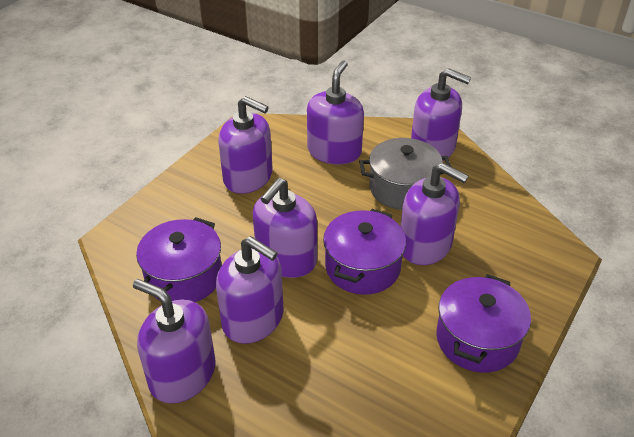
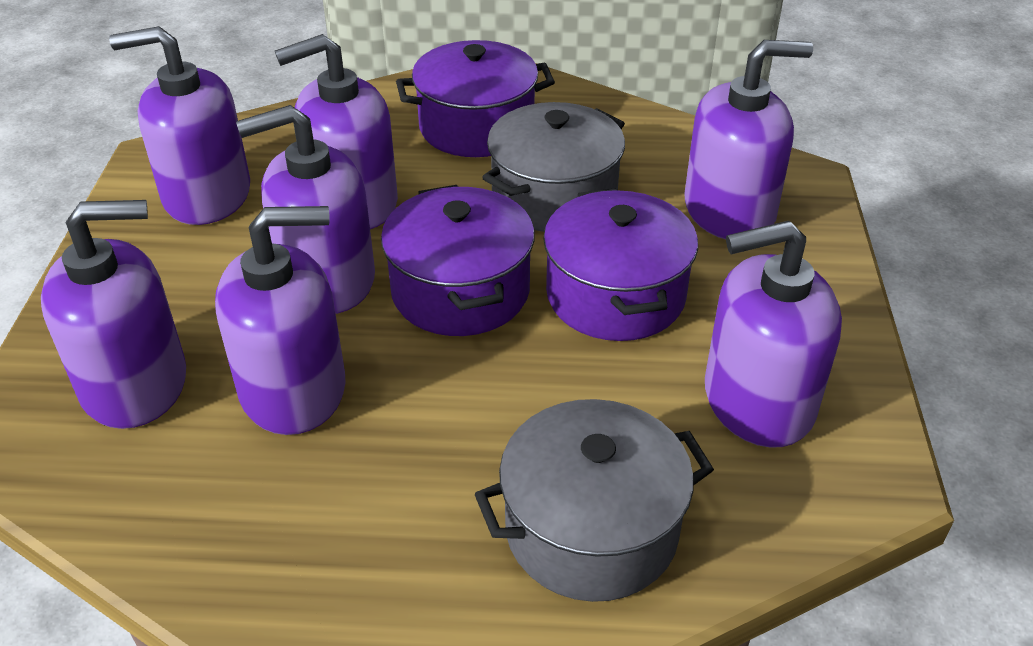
grey pot: 1 -> 2

